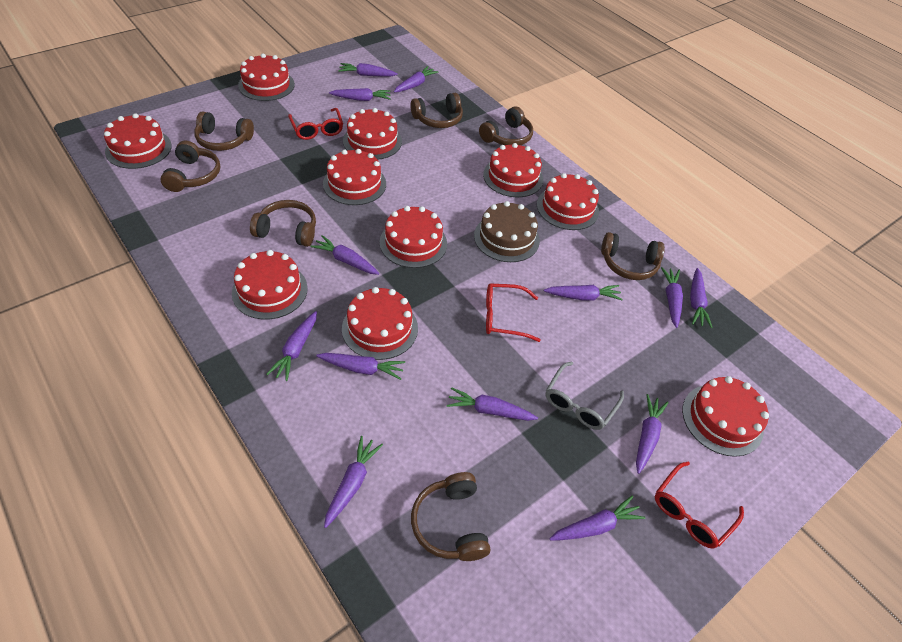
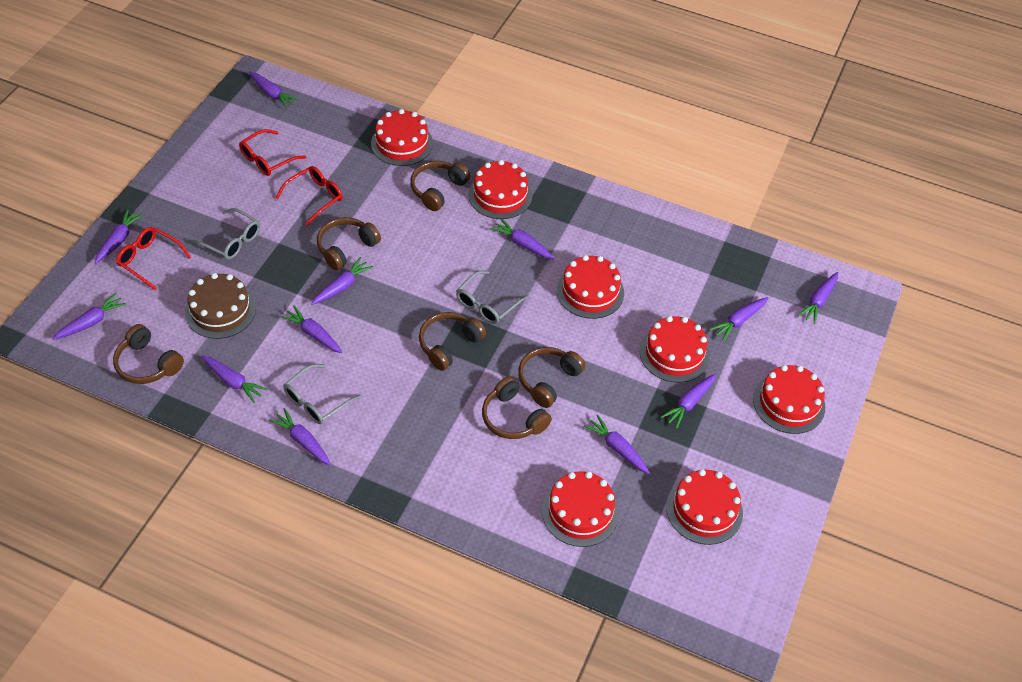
brown headphones: 7 -> 6
grey glasses: 1 -> 3
purple carrot: 13 -> 12
red cake: 10 -> 7

